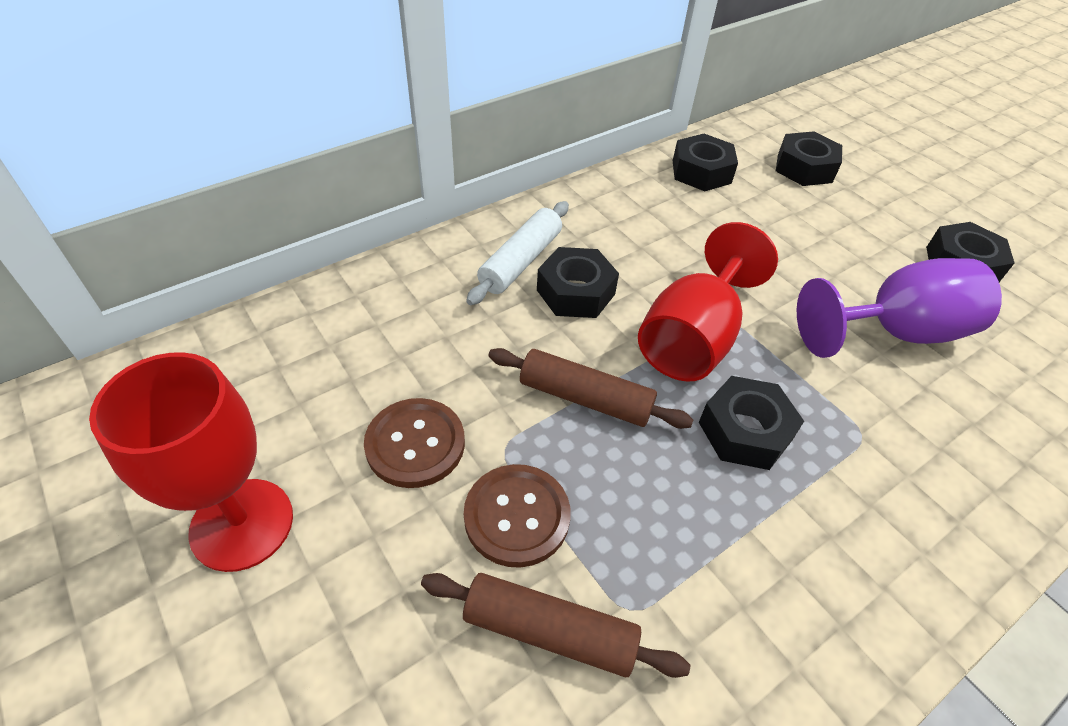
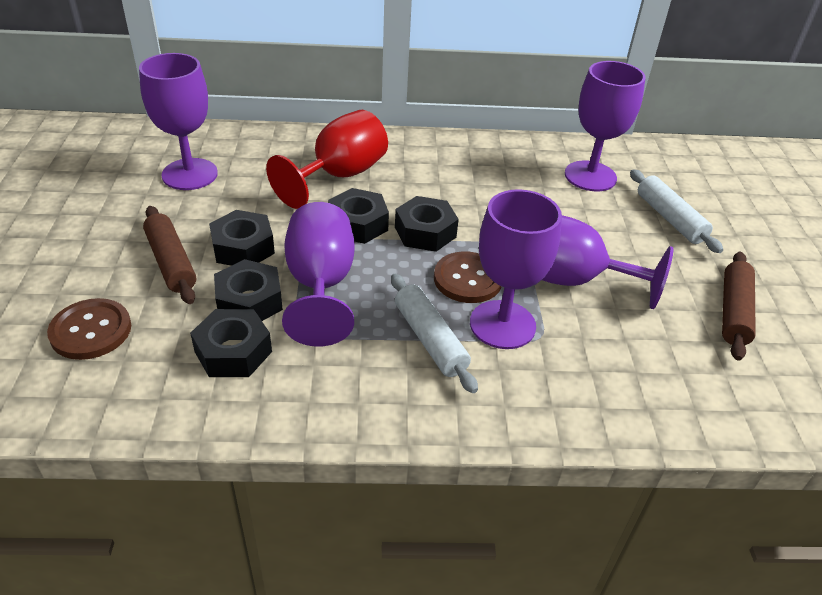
purple goblet: 1 -> 5
red goblet: 2 -> 1
white rolling pin: 1 -> 2

